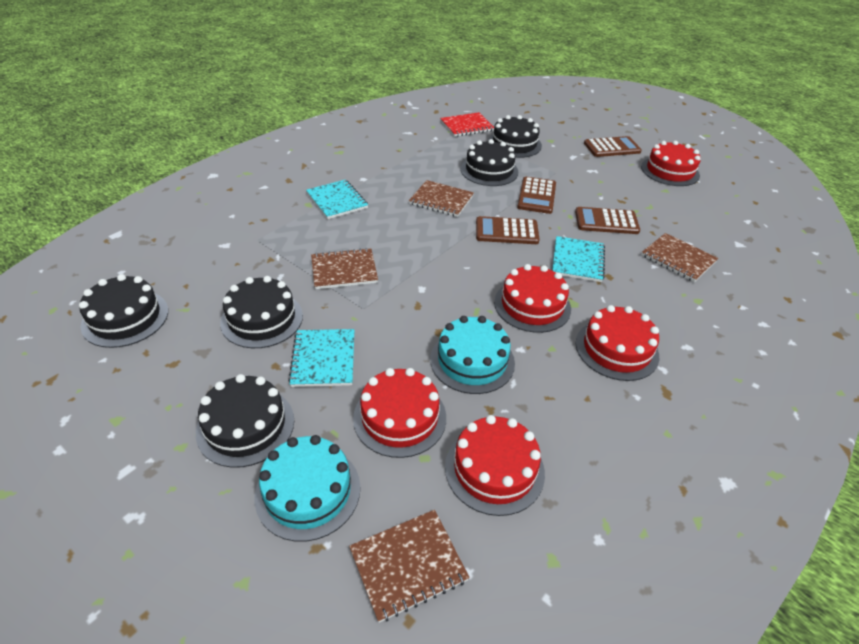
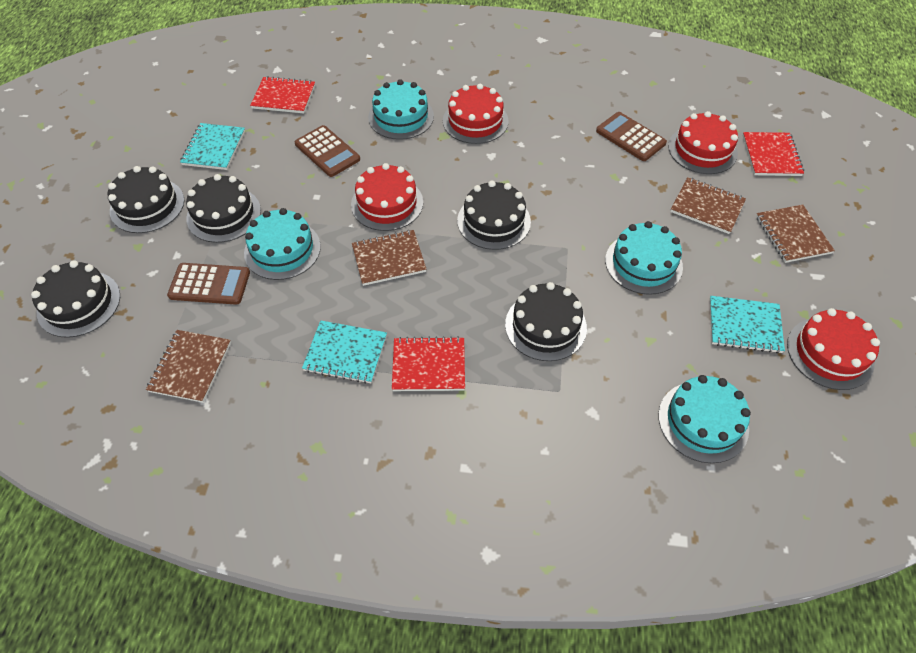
brown calculator: 4 -> 3
red cake: 5 -> 4
red notebook: 1 -> 3
turquoise cake: 2 -> 4

